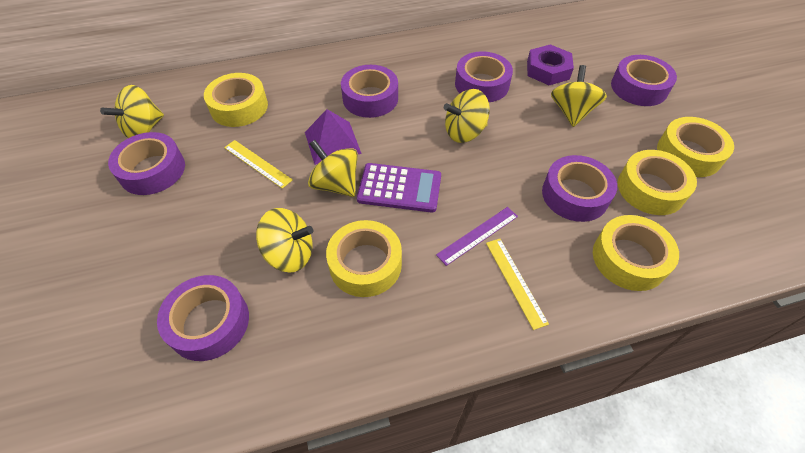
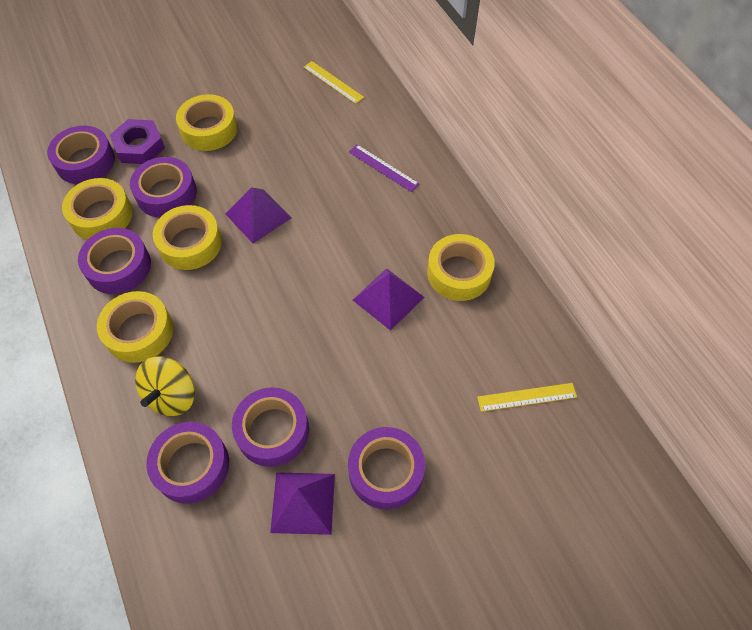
purple calculator: 1 -> 0
purple pyramid: 1 -> 3
yellow spinning top: 5 -> 1

